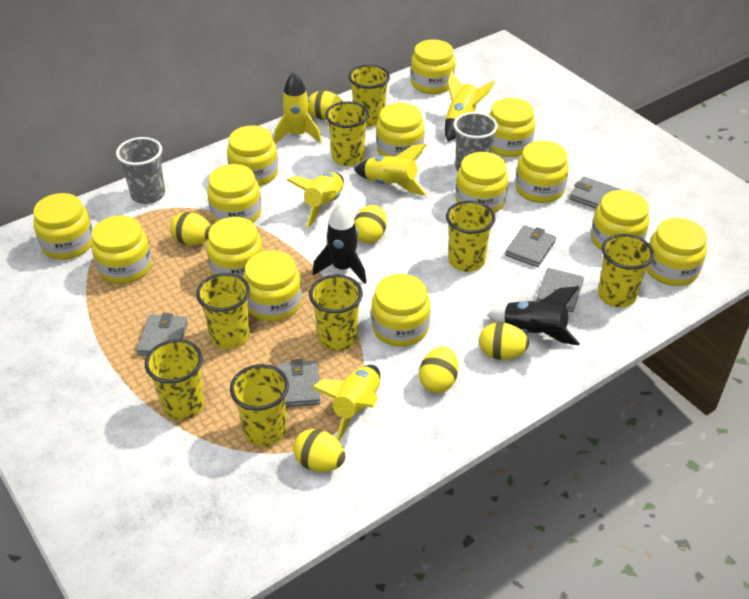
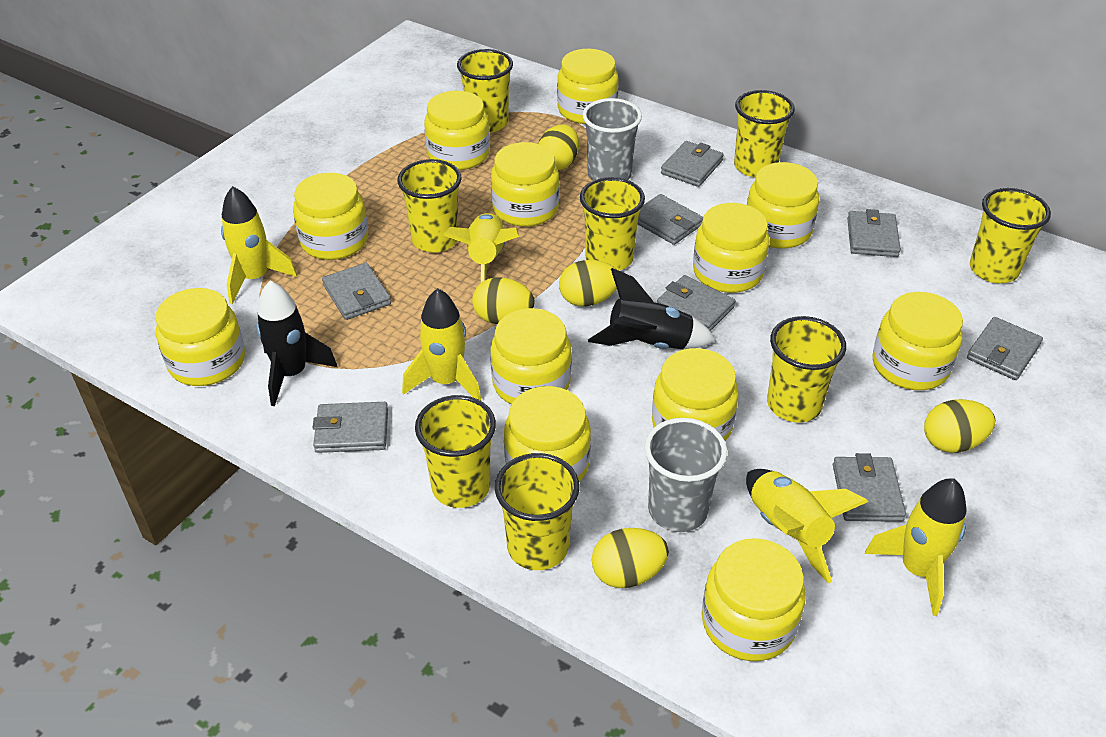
grey wallet: 5 -> 8
yellow egg: 6 -> 5
yellow jar: 14 -> 12

